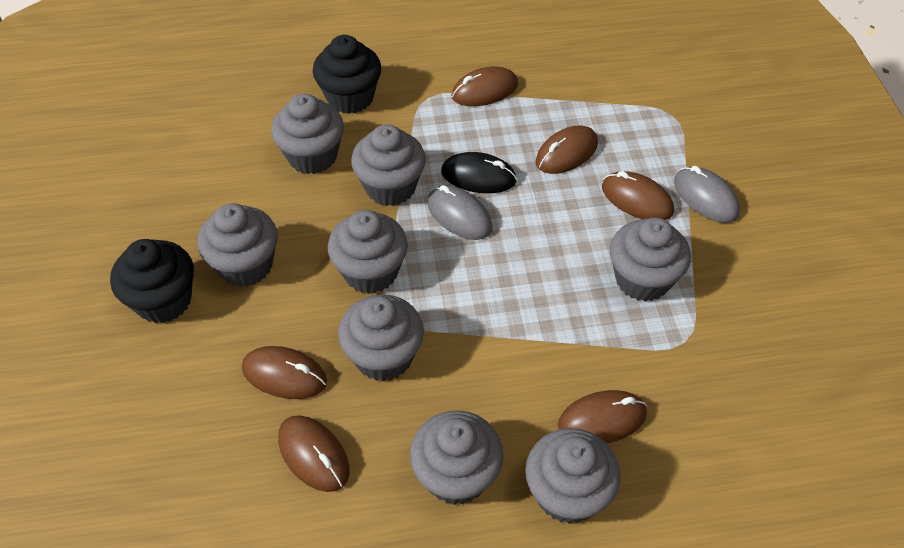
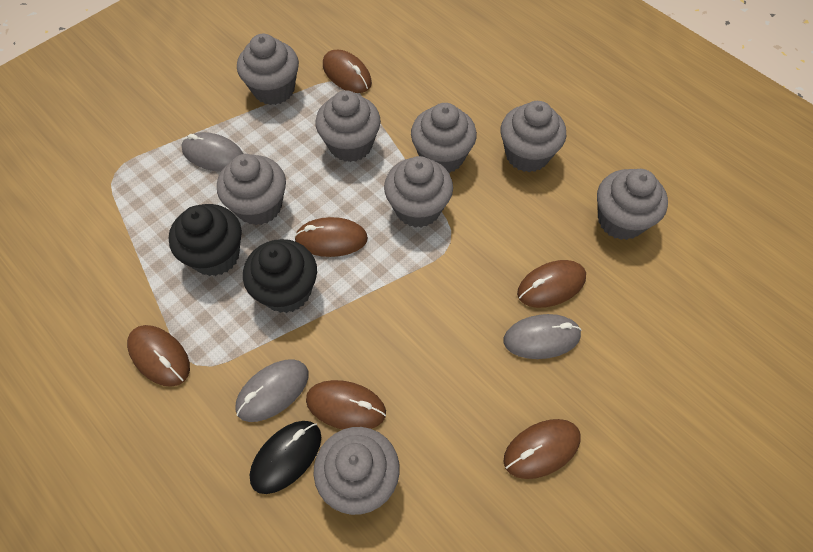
grey mouse: 2 -> 3

